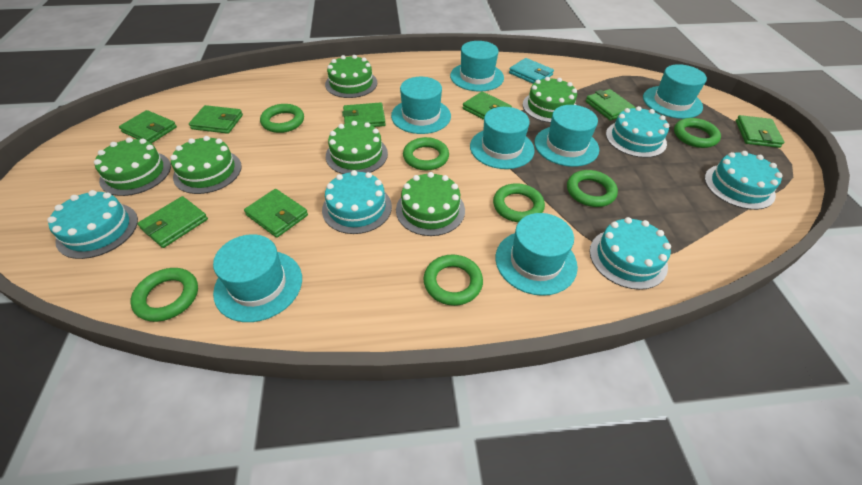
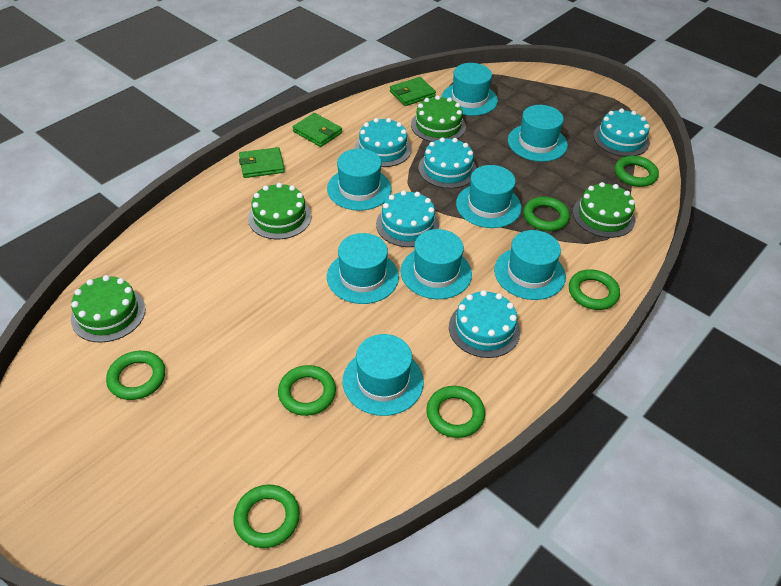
green cake: 6 -> 4
green wallet: 8 -> 3
turquoise hat: 7 -> 8
turquoise wallet: 1 -> 0

